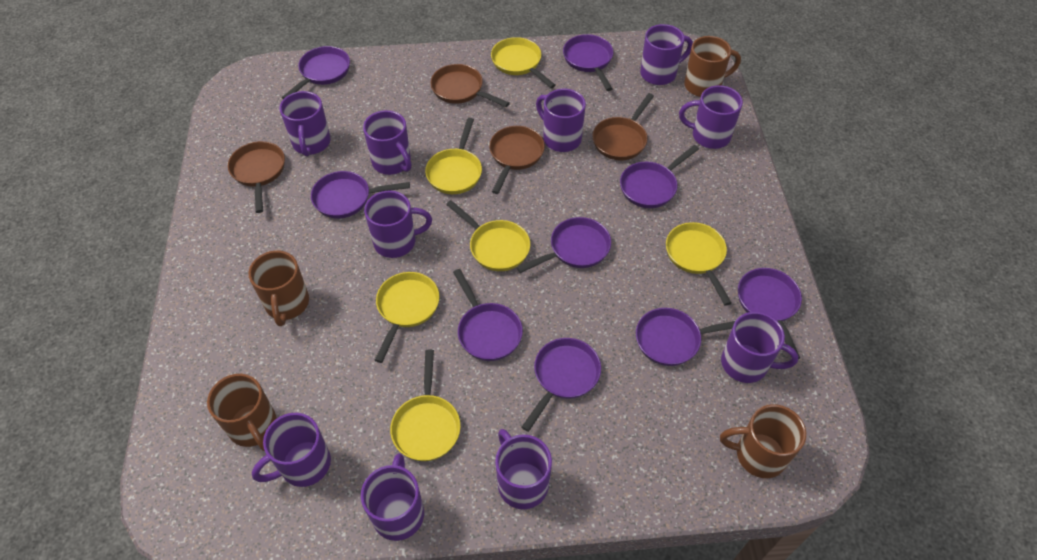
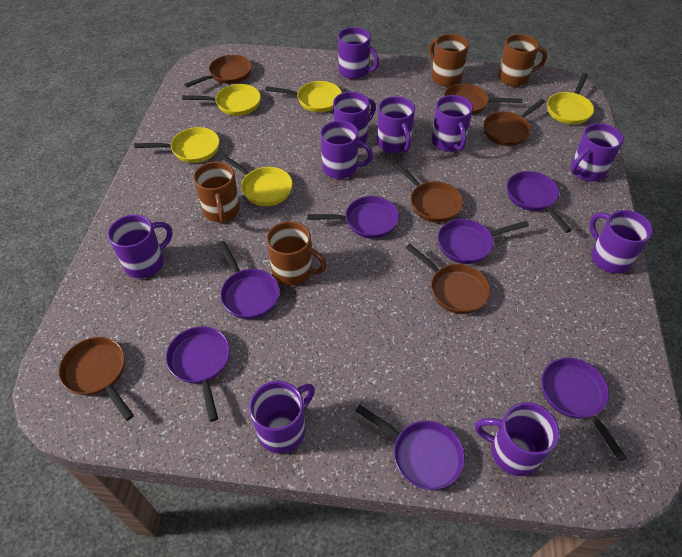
brown pan: 4 -> 6
purple pan: 9 -> 7
yellow pan: 6 -> 5

